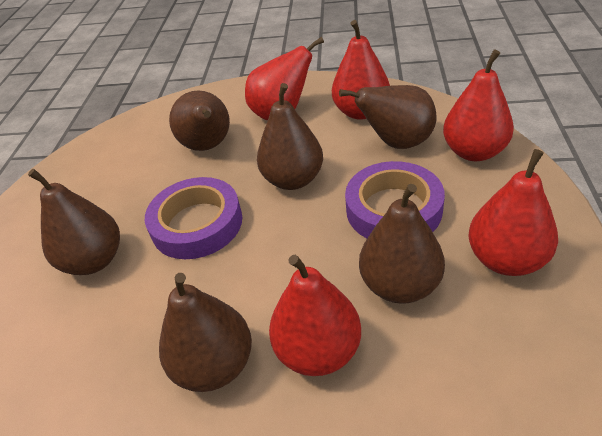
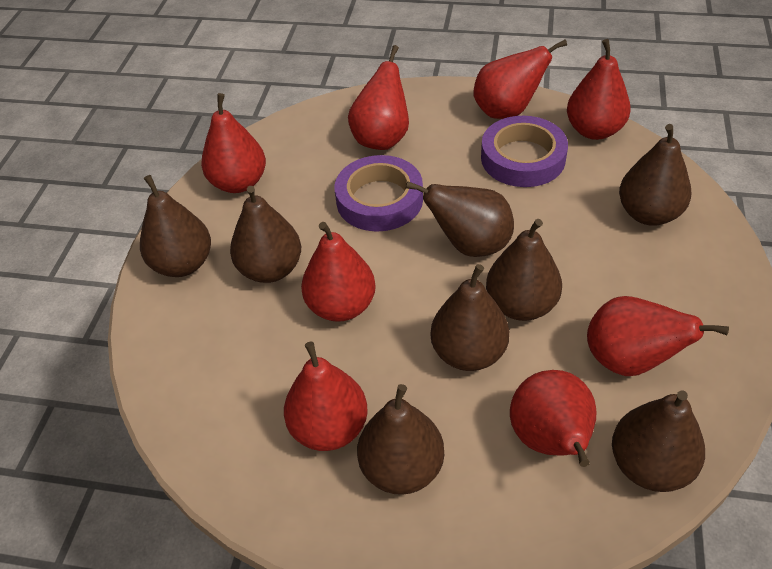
brown pear: 6 -> 8
red pear: 5 -> 8

